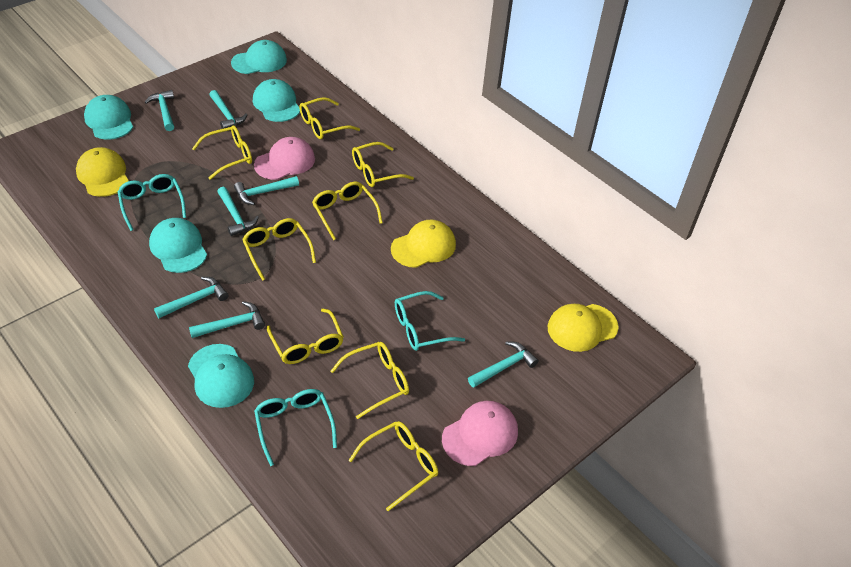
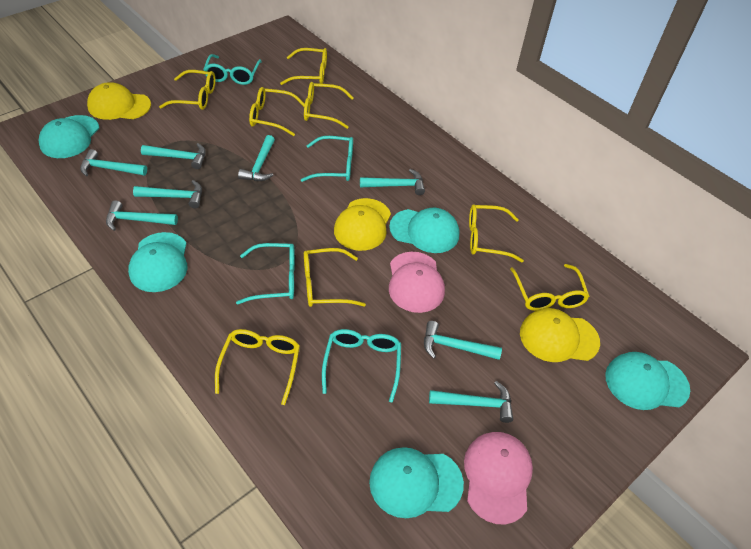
turquoise glasses: 3 -> 4
turquoise hammer: 7 -> 8

